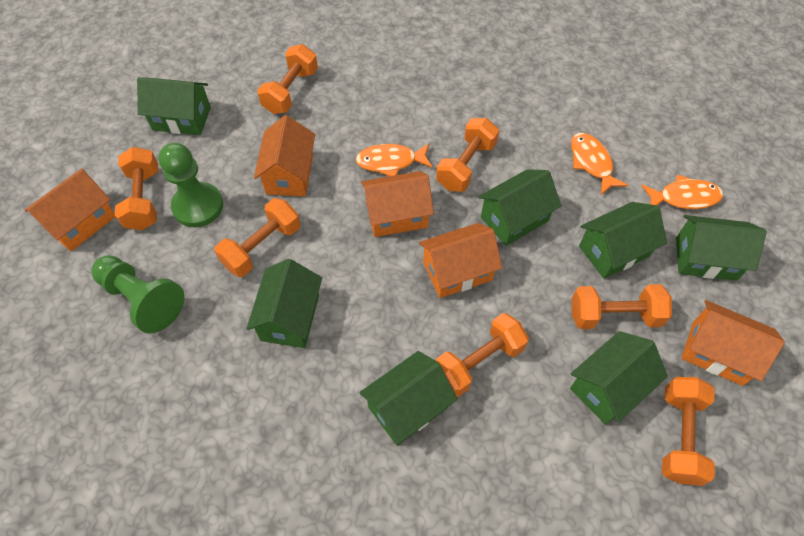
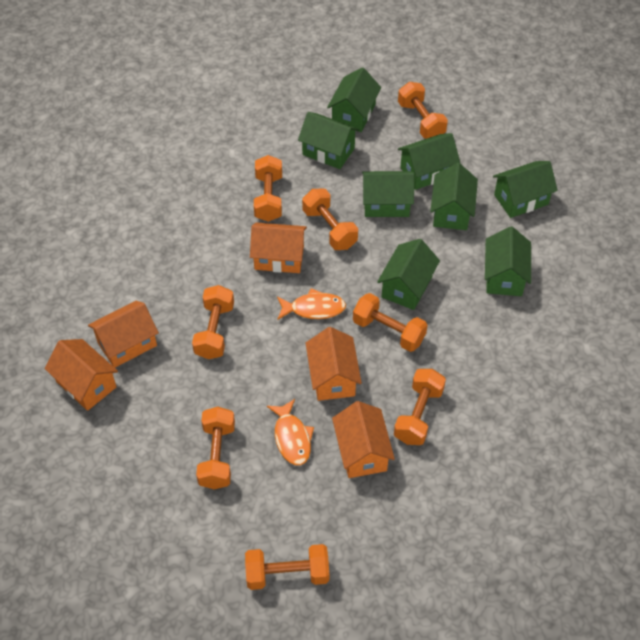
green house: 7 -> 8
green pawn: 2 -> 0
orange dumbbell: 7 -> 8
orange fish: 3 -> 2

